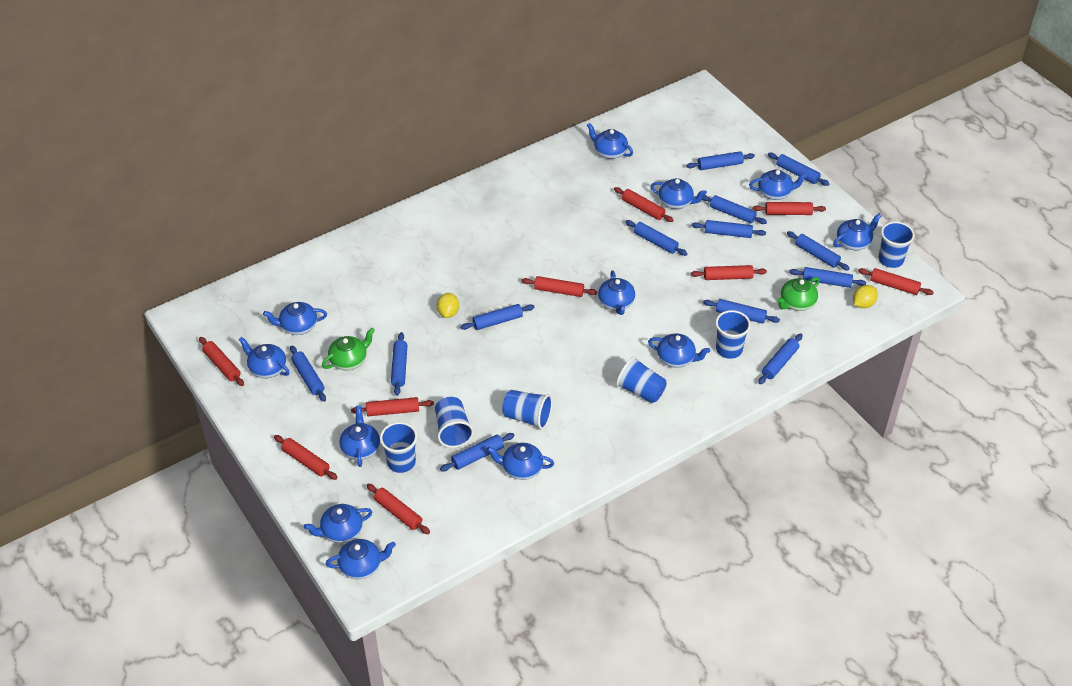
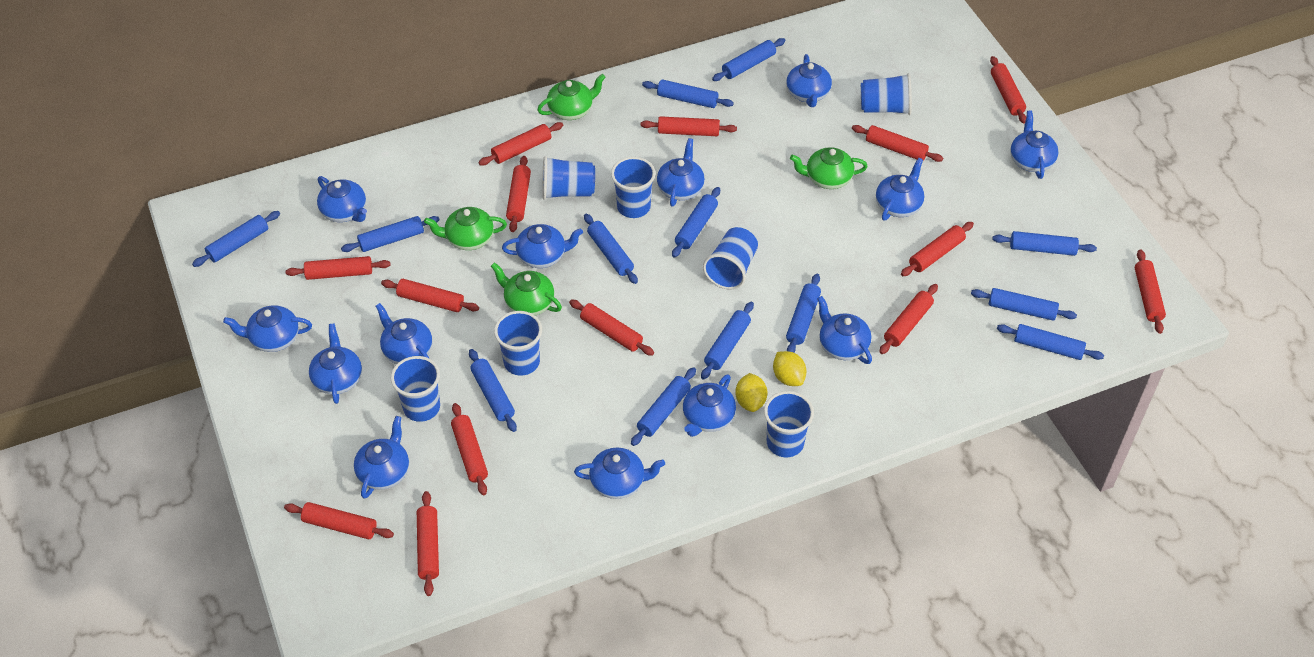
blue cup: 6 -> 7
blue teapot: 12 -> 13
green teapot: 2 -> 4
red rolling pin: 9 -> 14

